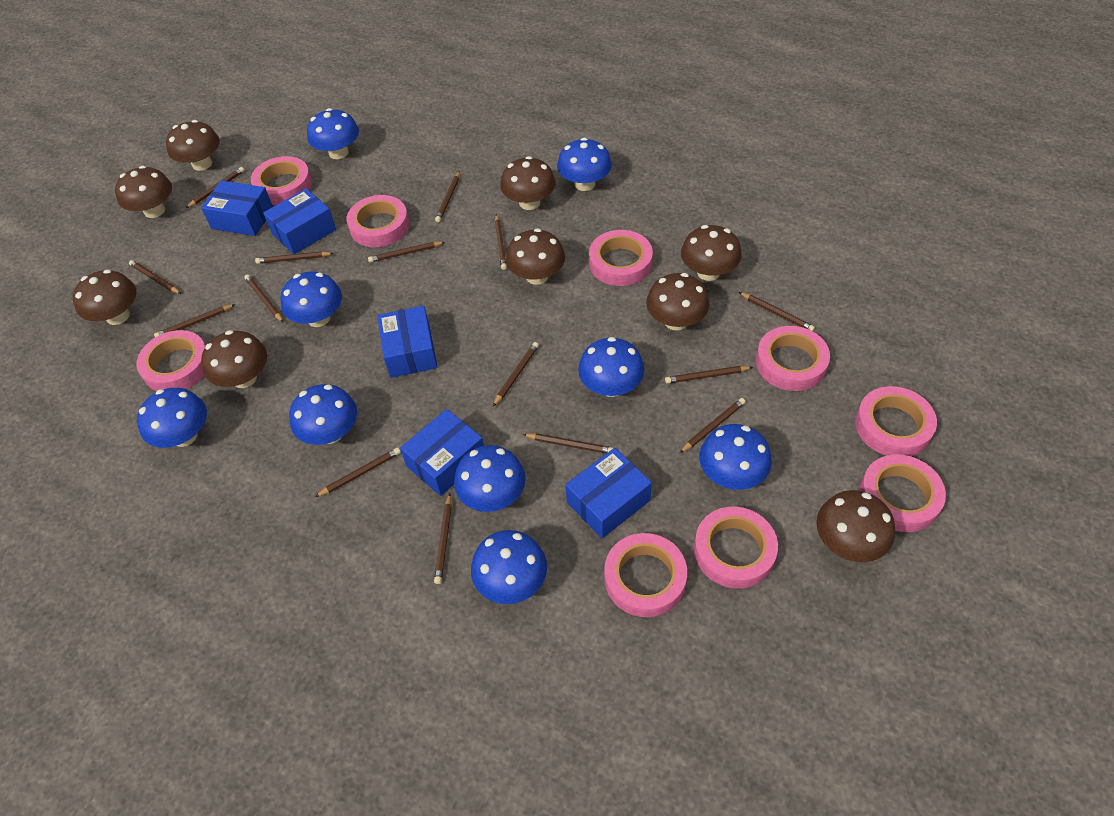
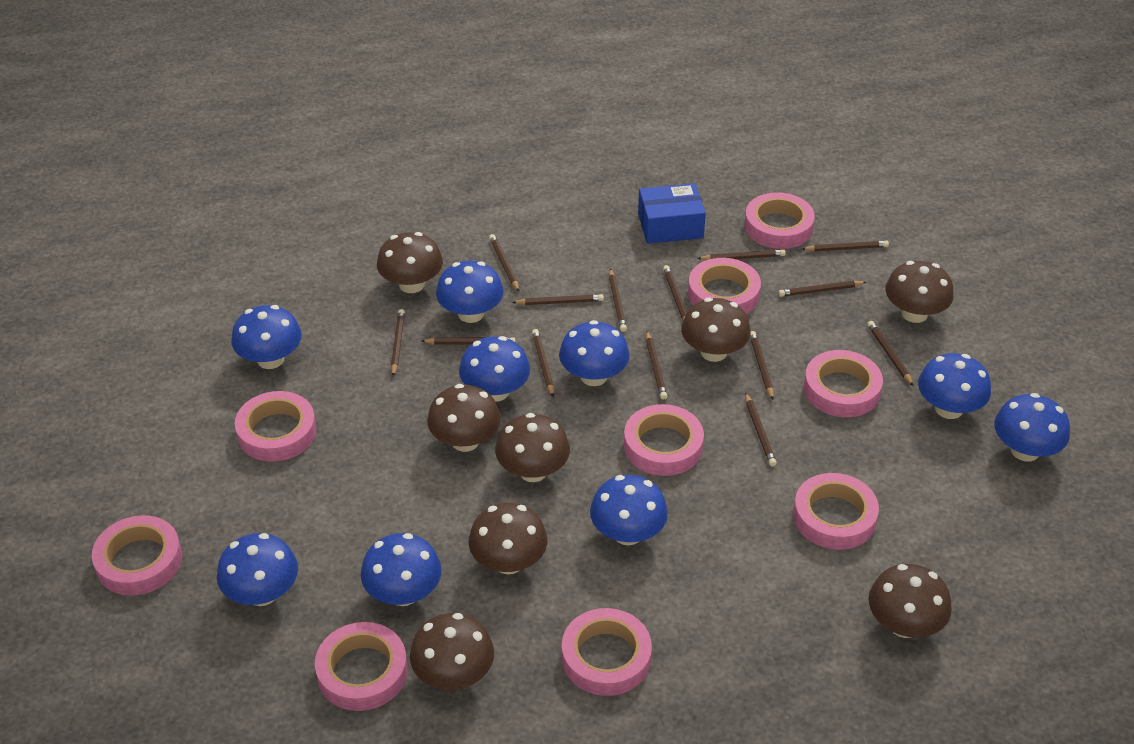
blue box: 5 -> 1
brown mushroom: 9 -> 8
brown pencil: 15 -> 14

